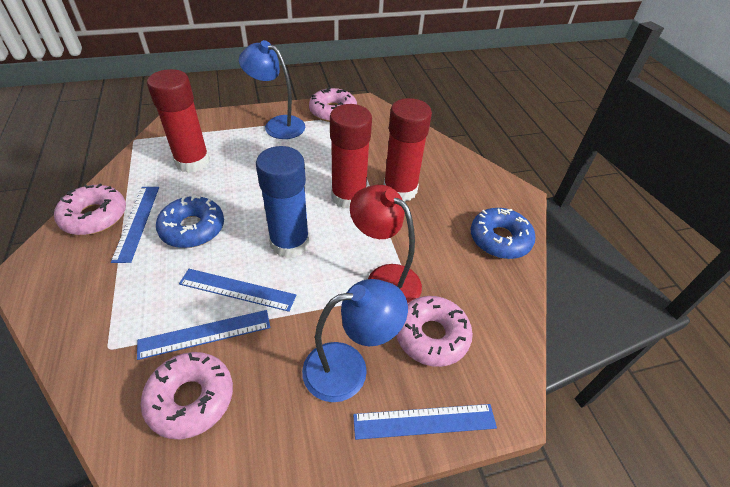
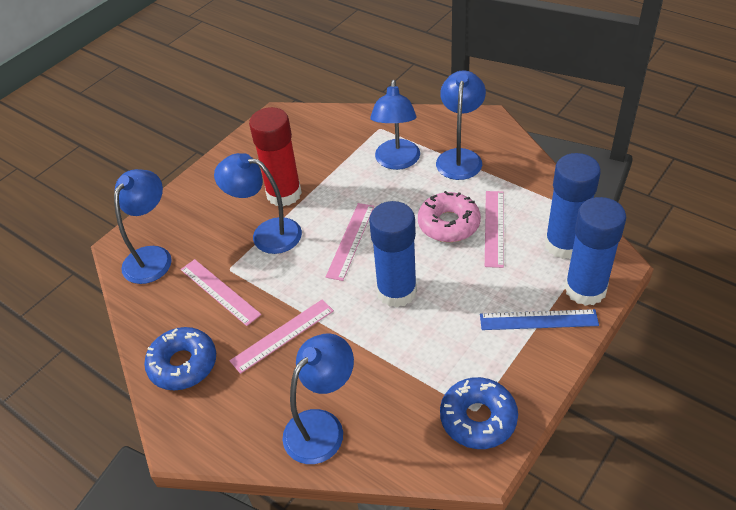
blue glue stick: 1 -> 3
blue lamp: 2 -> 5
blue ruler: 4 -> 1
pink donut: 4 -> 1
pink ruler: 0 -> 4
red glue stick: 3 -> 1
red lamp: 1 -> 0

